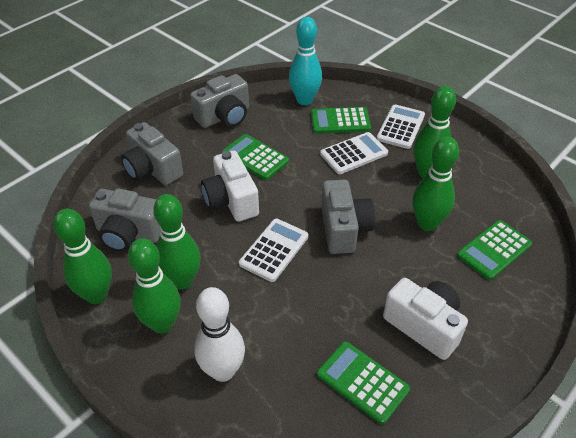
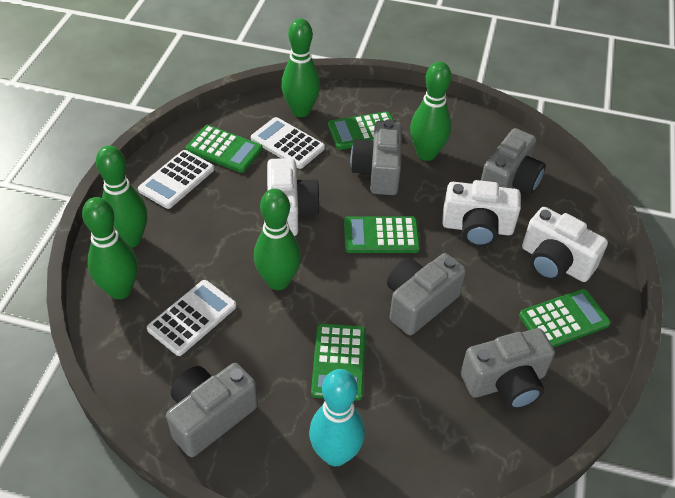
green calculator: 4 -> 5
grey camera: 4 -> 5
white bowling pin: 1 -> 0
white camera: 2 -> 3

